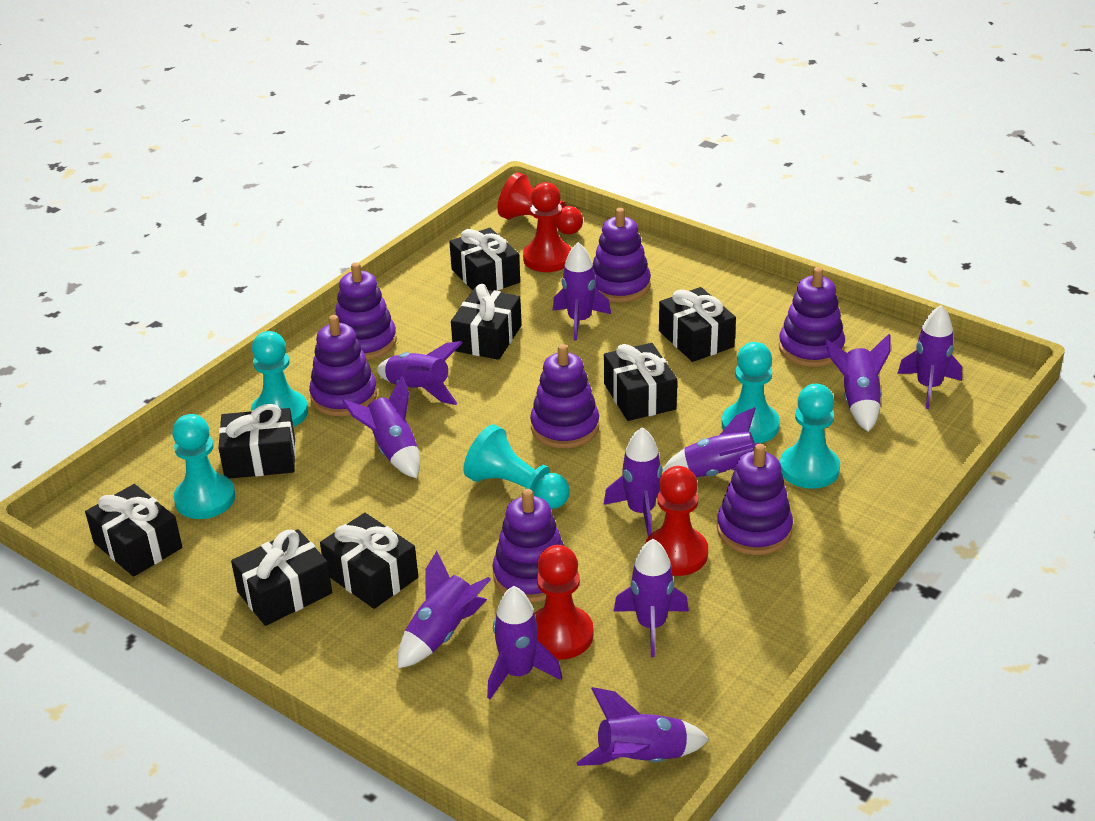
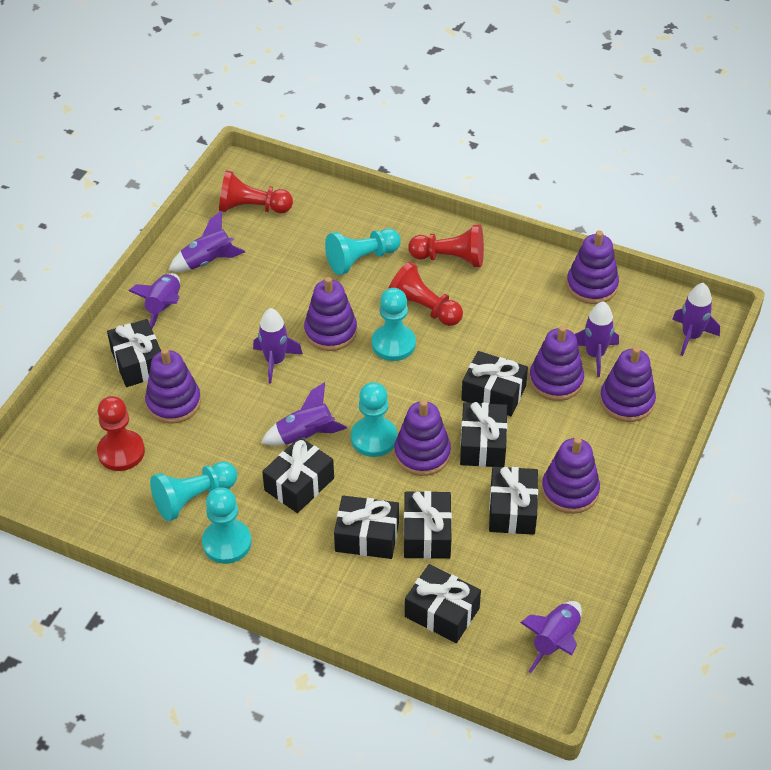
purple rocket: 11 -> 7

